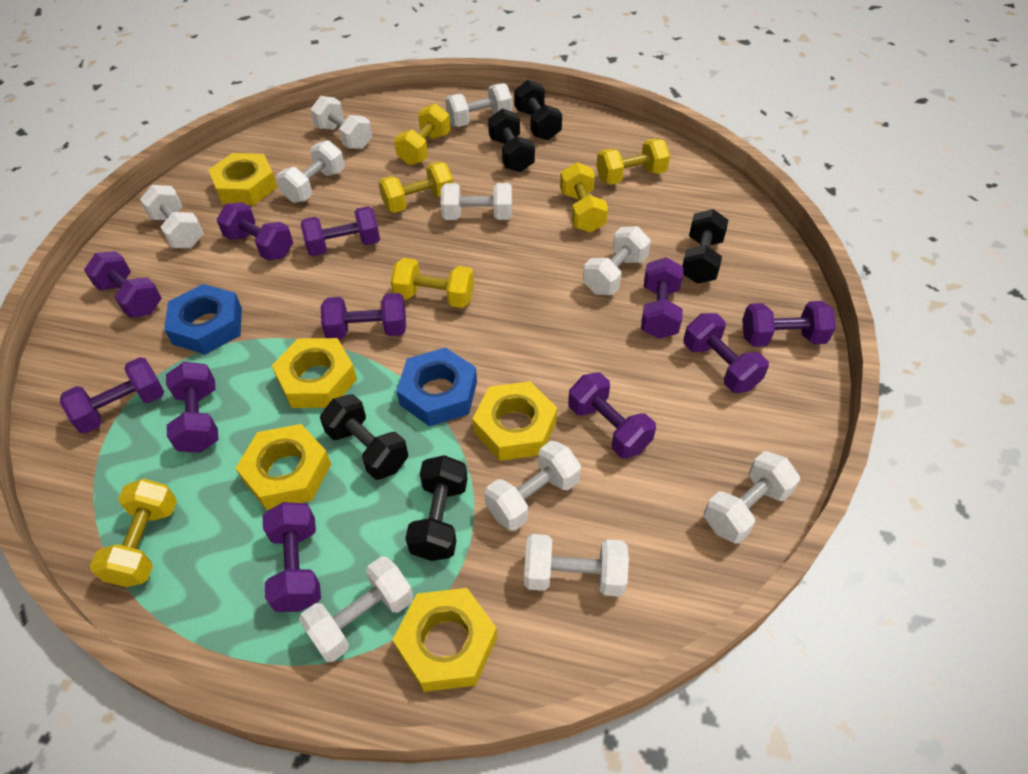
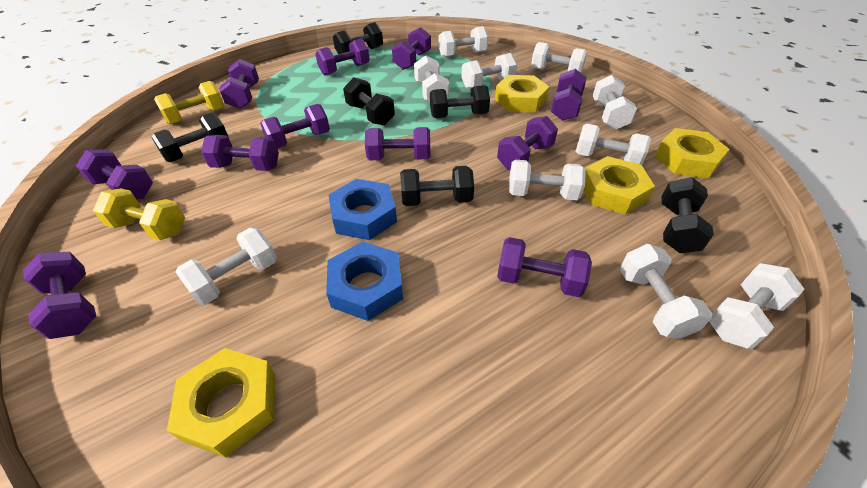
black dumbbell: 5 -> 6
yellow dumbbell: 6 -> 2
yellow nut: 5 -> 4

